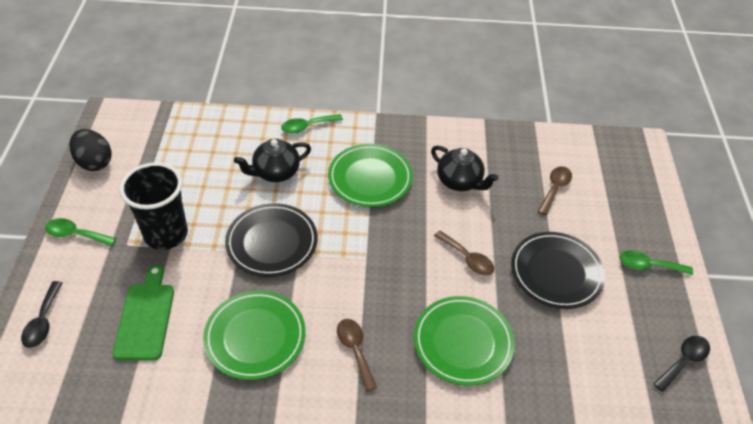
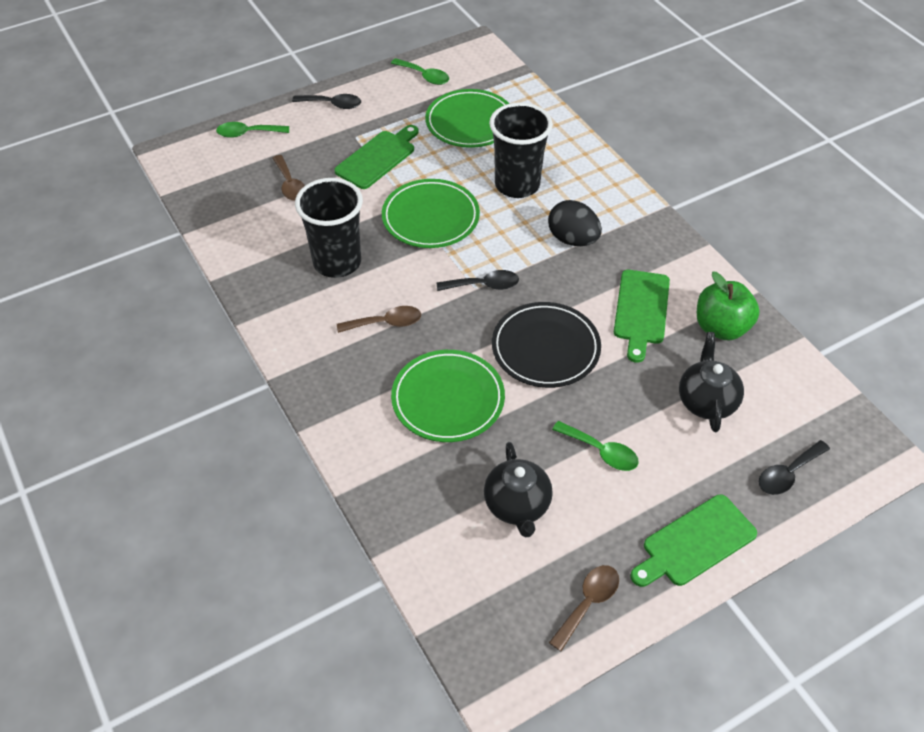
black cup: 1 -> 2
black plate: 2 -> 1
black spoon: 2 -> 3
green apple: 0 -> 1
green cutting board: 1 -> 3

